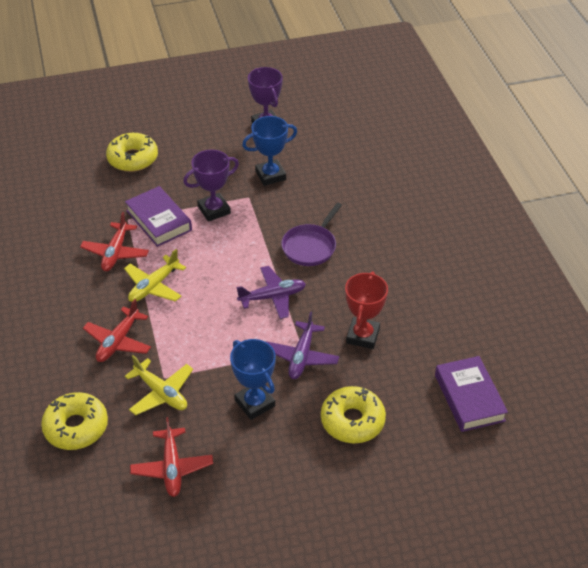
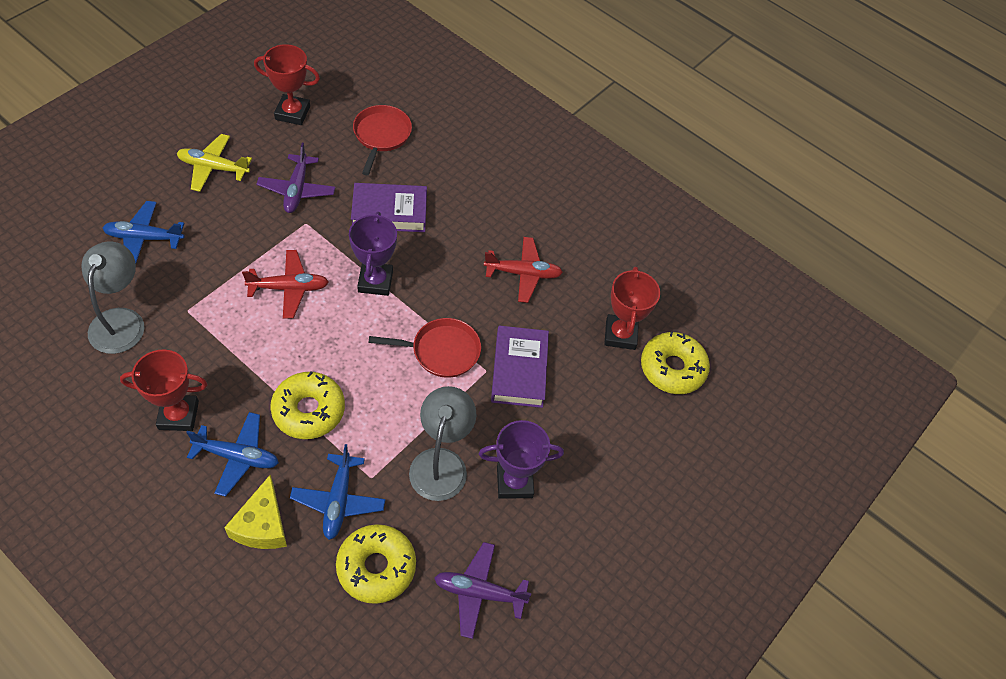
blue plane: 0 -> 3
blue trophy: 2 -> 0
grey lamp: 0 -> 2
purple pan: 1 -> 0
red pan: 0 -> 2
red plane: 3 -> 2
red trophy: 1 -> 3
yellow cheese: 0 -> 1
yellow plane: 2 -> 1

